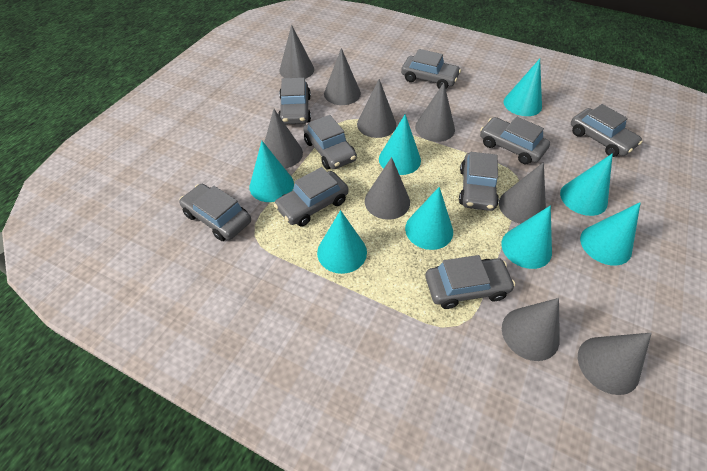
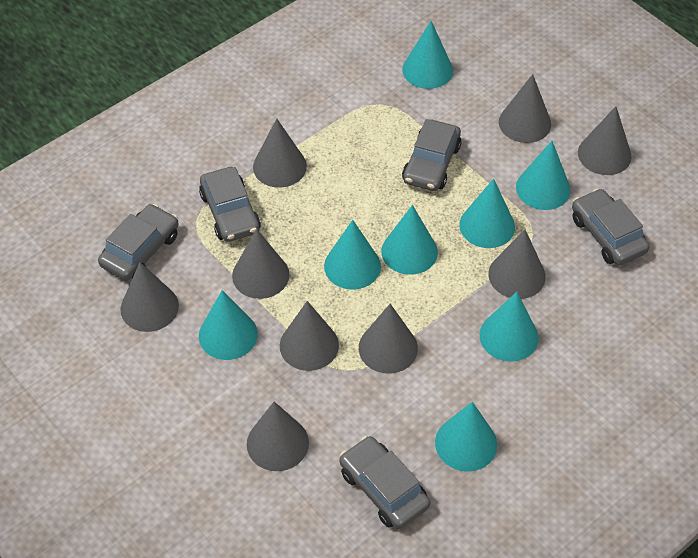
grey car: 9 -> 5

